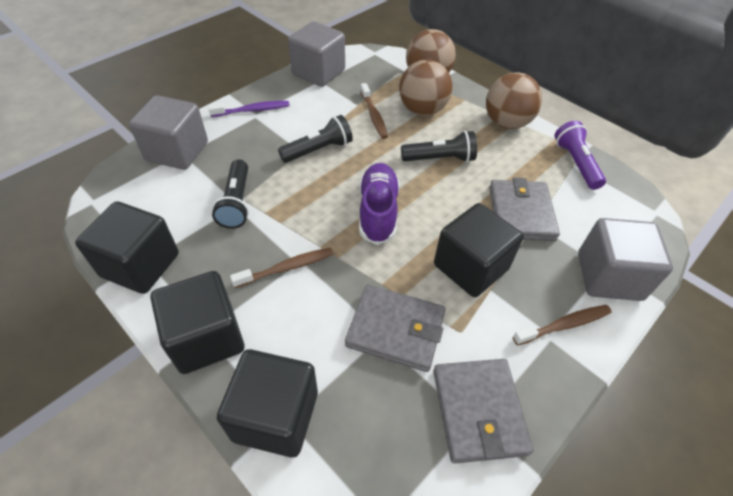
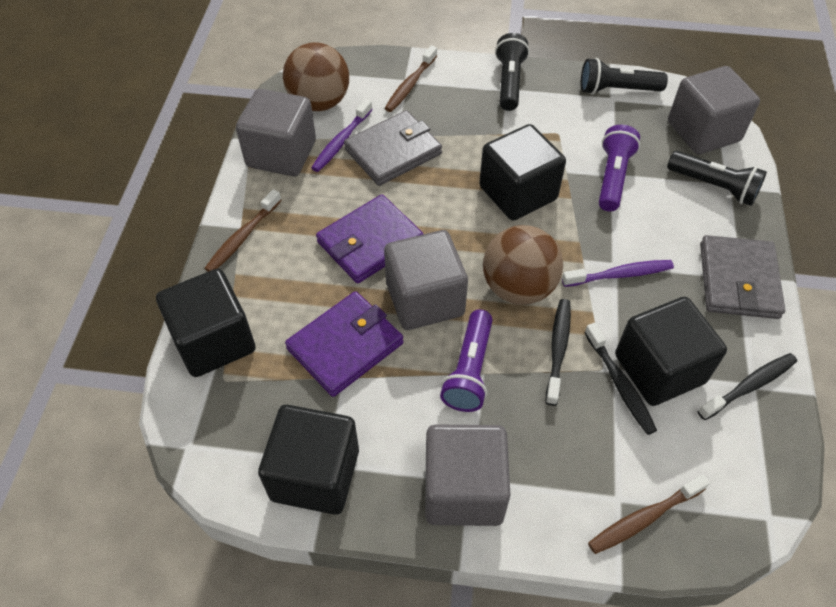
black toothbrush: 0 -> 3
brown ball: 3 -> 2
grey cube: 3 -> 4
grey wallet: 3 -> 2
purple flashlight: 1 -> 2
purple shoe: 1 -> 0
purple toothbrush: 1 -> 2
purple wallet: 0 -> 2

